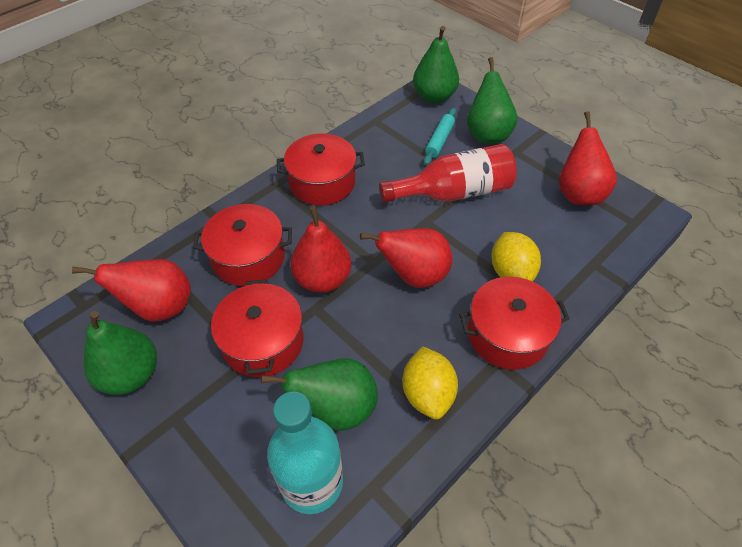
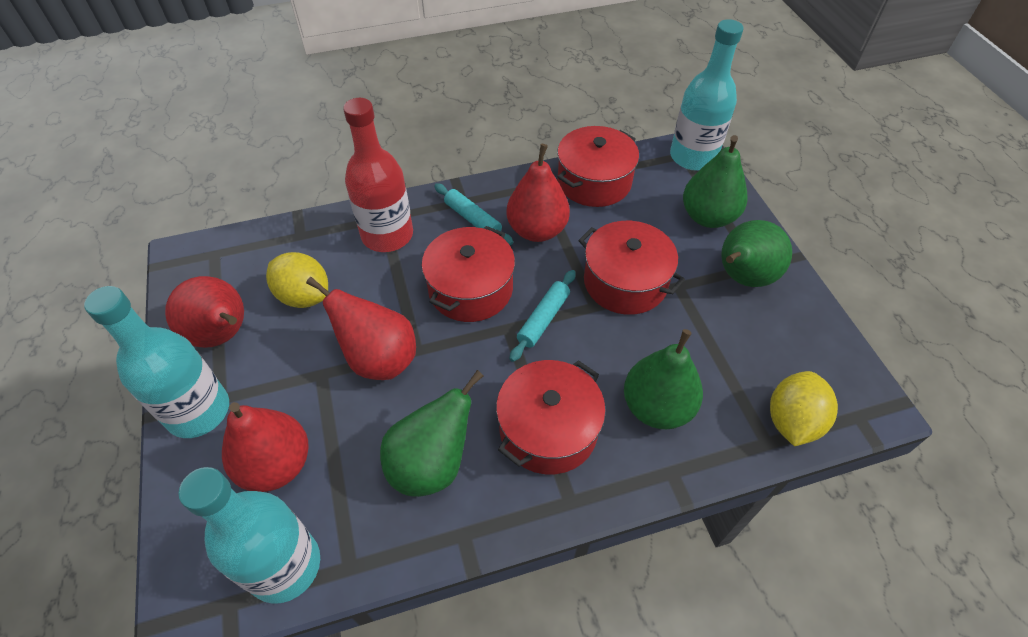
turquoise bottle: 1 -> 3
turquoise rolling pin: 1 -> 2

